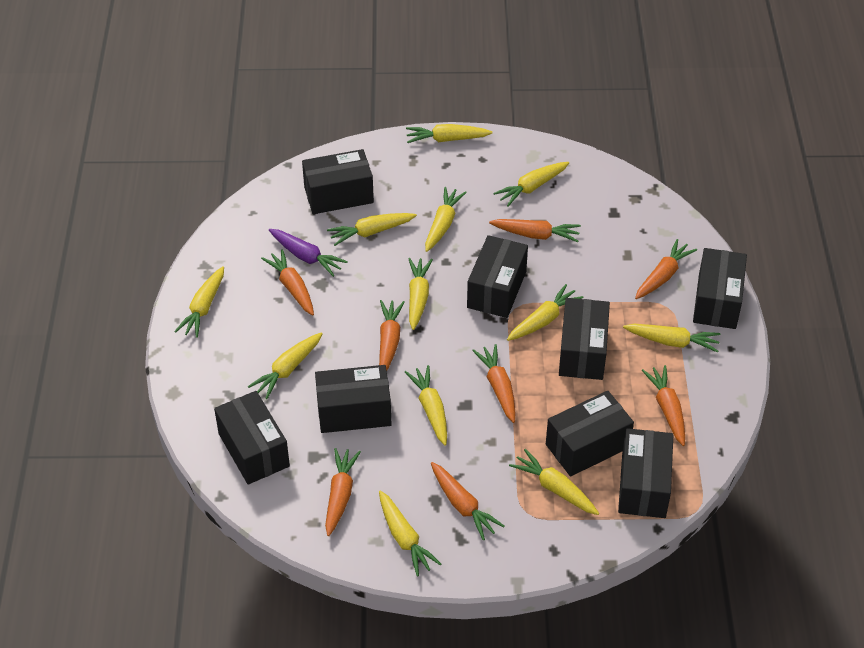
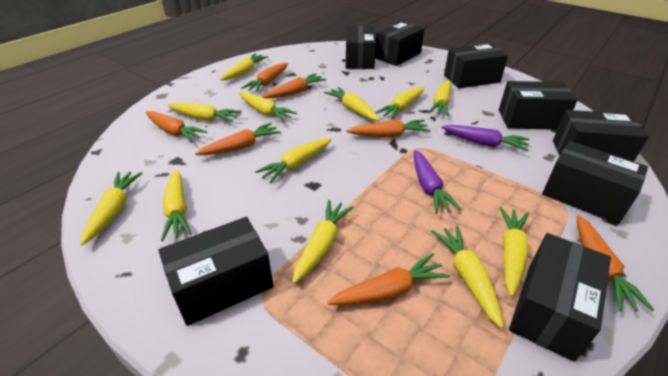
orange carrot: 8 -> 7
purple carrot: 1 -> 2

